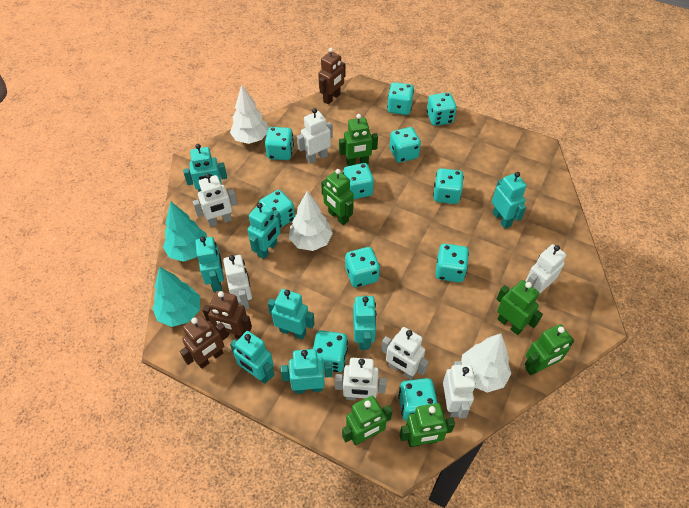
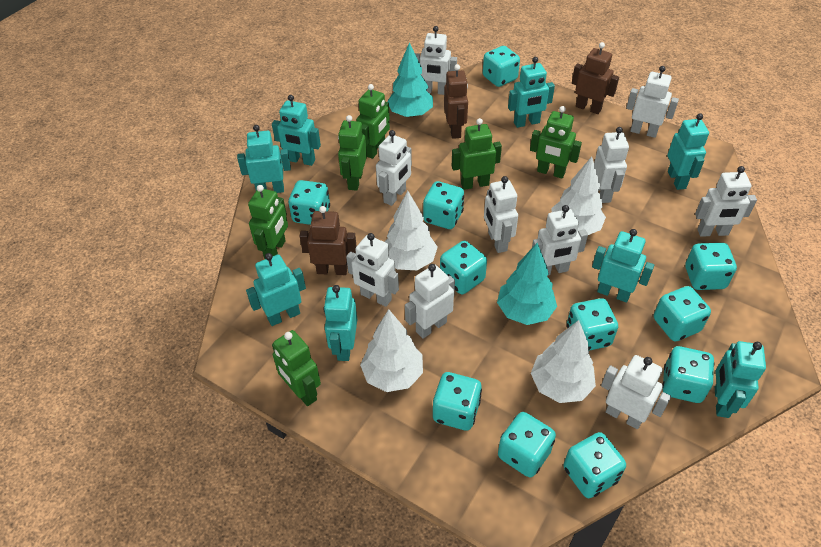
white robot: 7 -> 10
white tree: 3 -> 4

